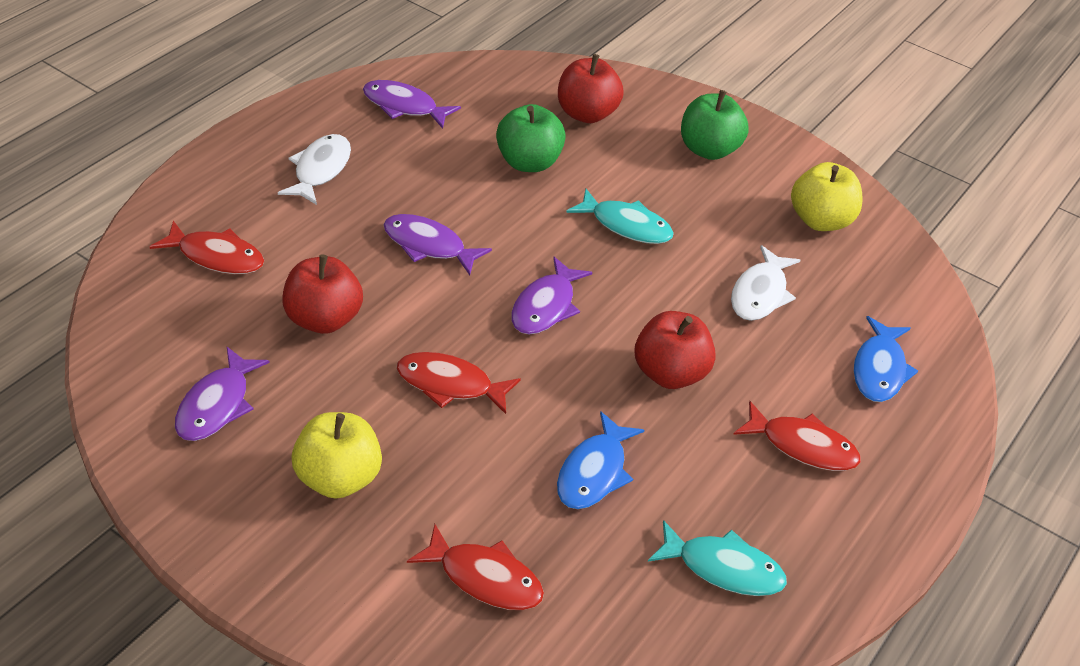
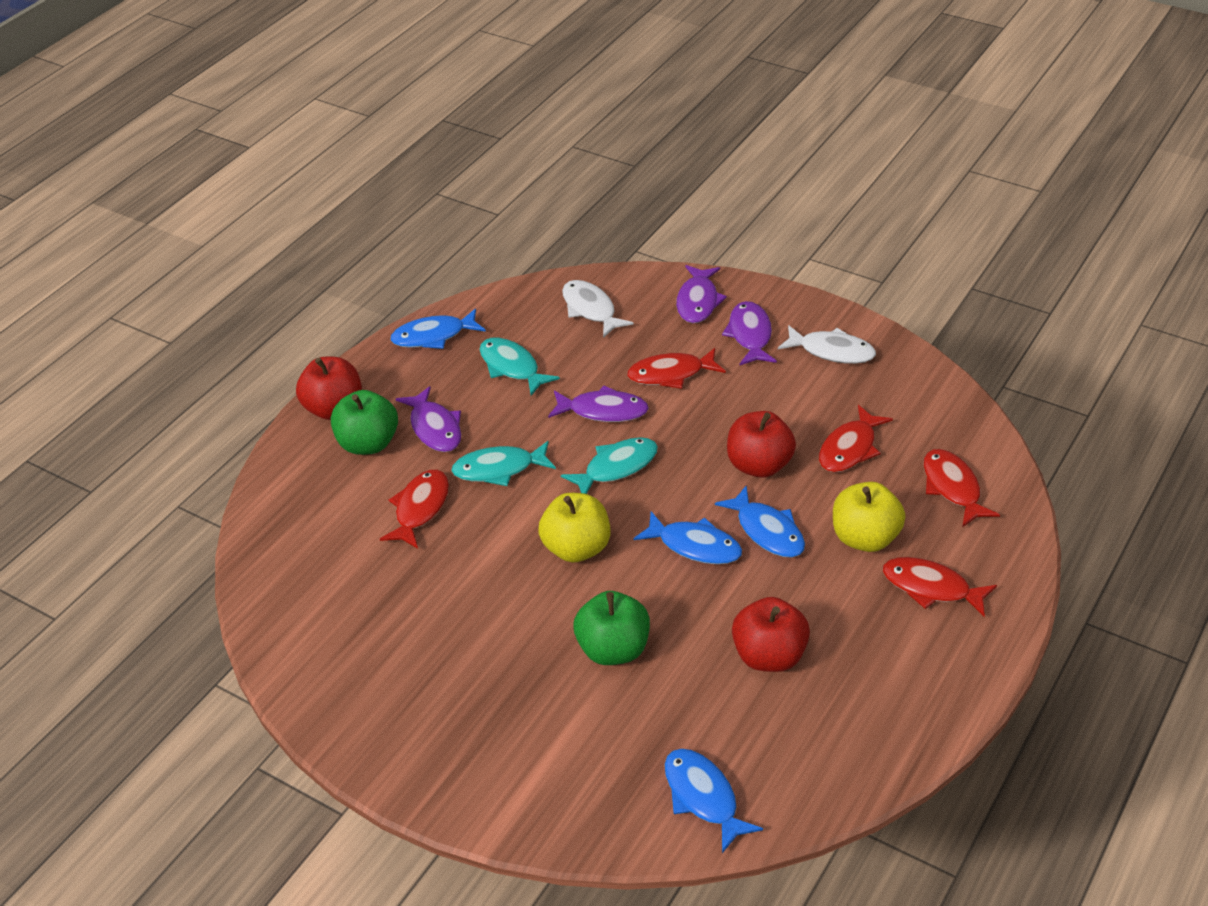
blue fish: 2 -> 4
red fish: 4 -> 5
turquoise fish: 2 -> 3

